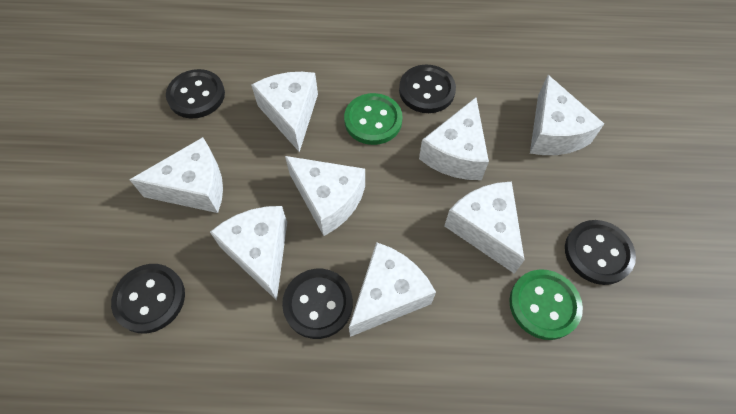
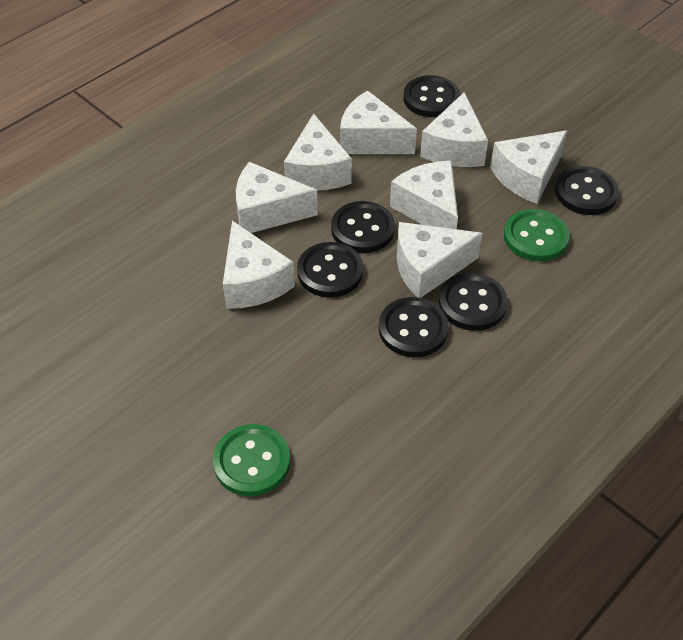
black button: 5 -> 6

